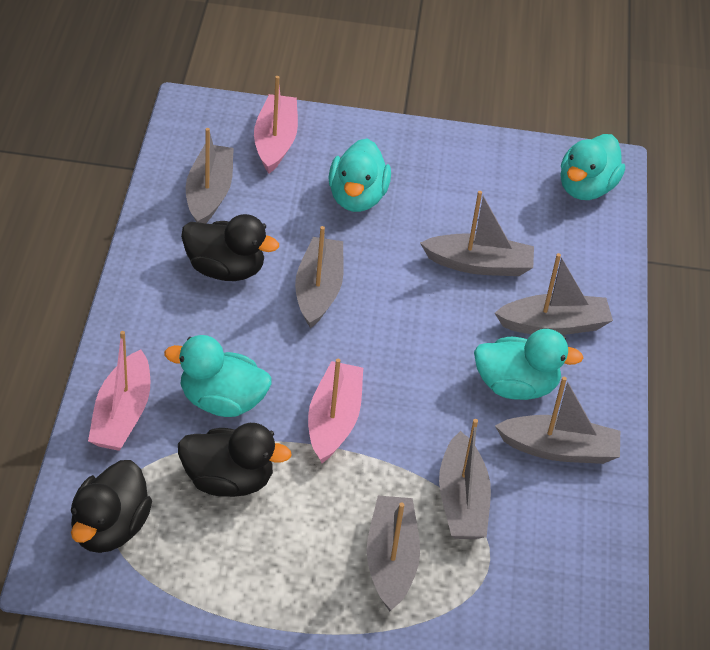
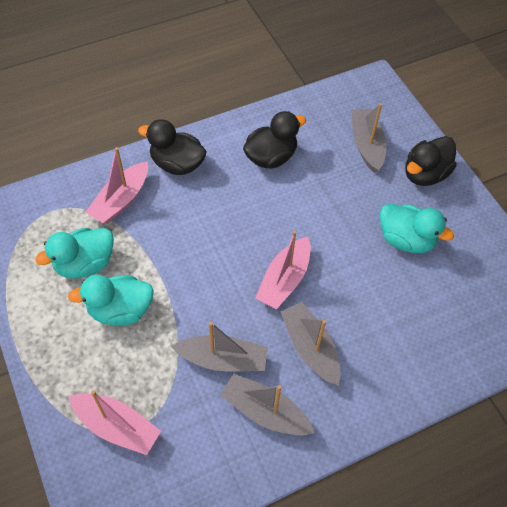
grey boat: 7 -> 4
turquoise duck: 4 -> 3

